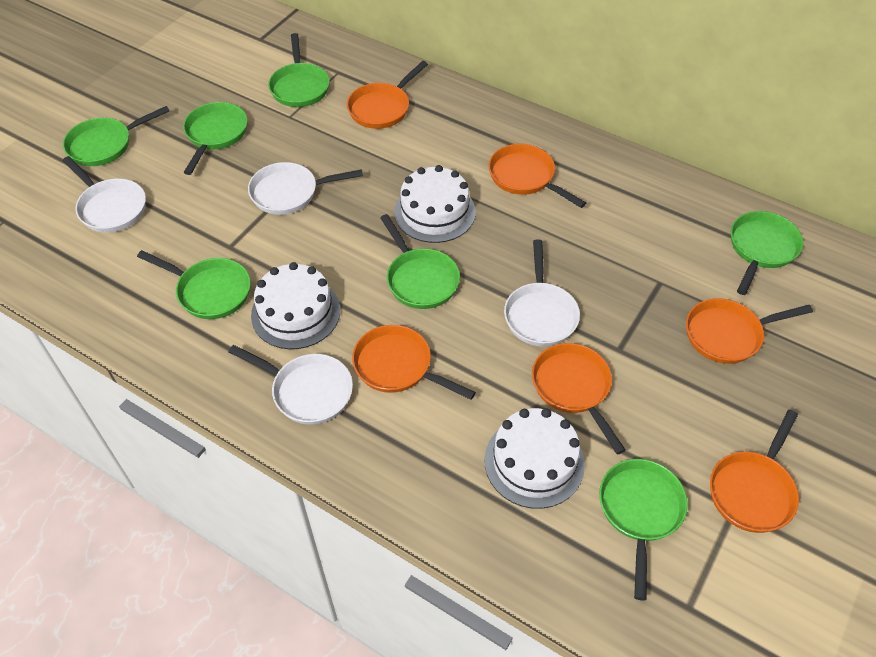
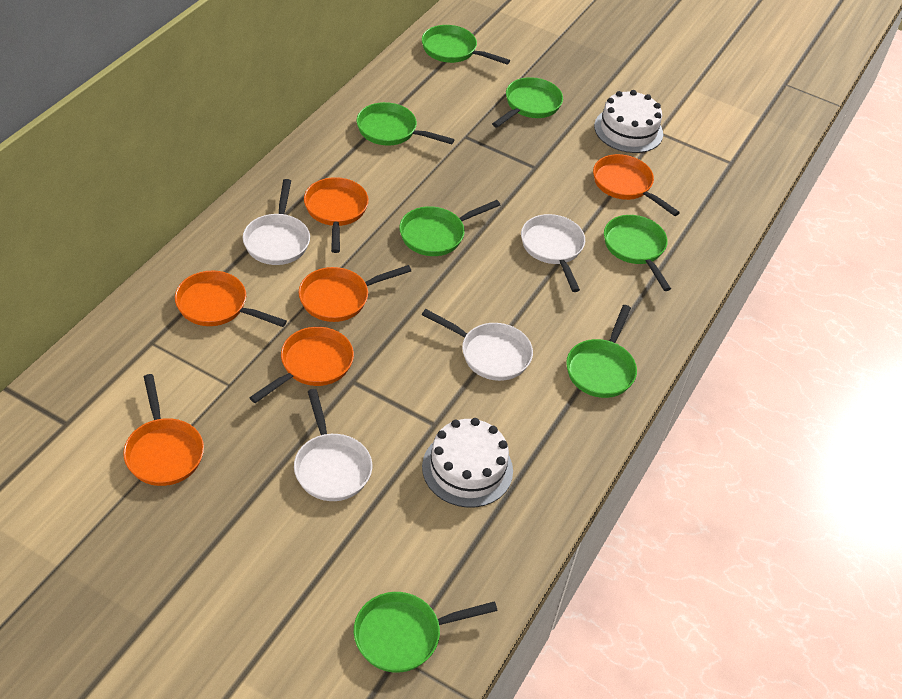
white cake: 3 -> 2

